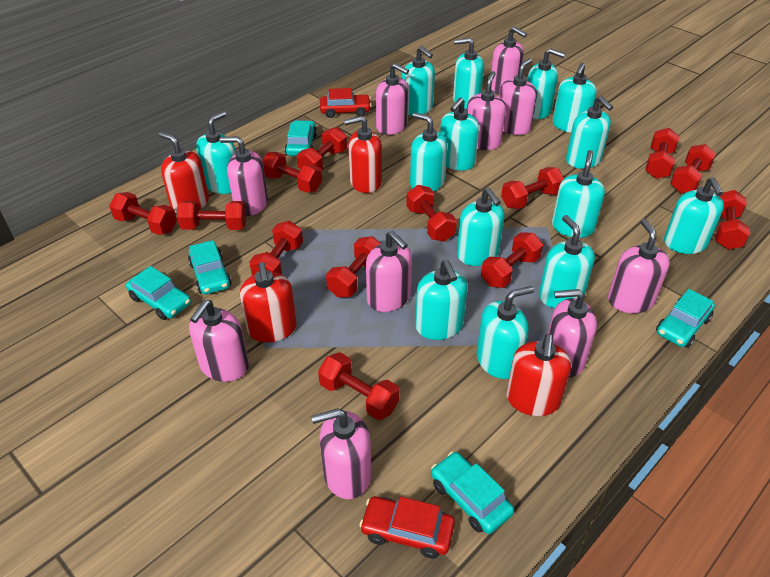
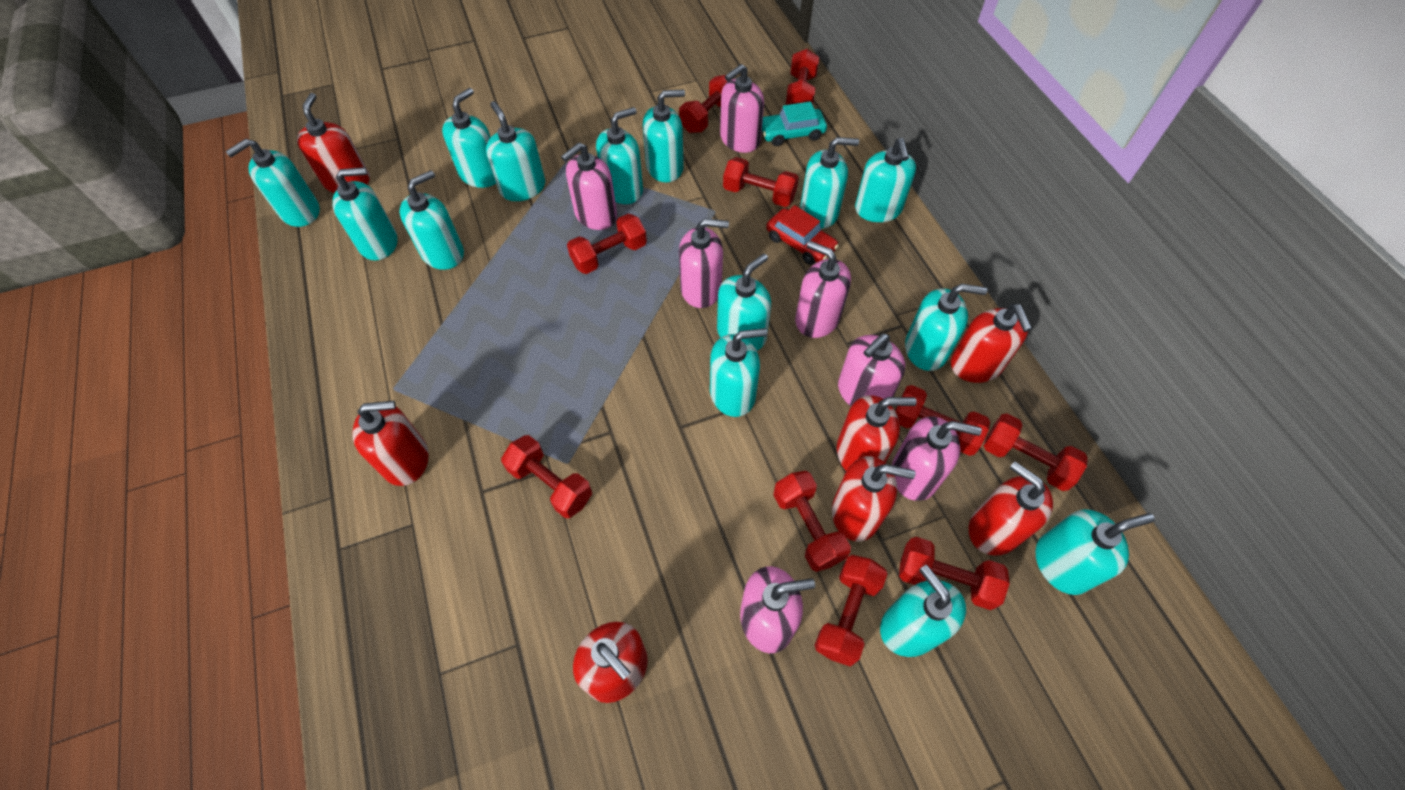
pink soap dispenser: 10 -> 7
red car: 2 -> 1
red dumbbell: 13 -> 10
red soap dispenser: 4 -> 7
turquoise car: 5 -> 1

